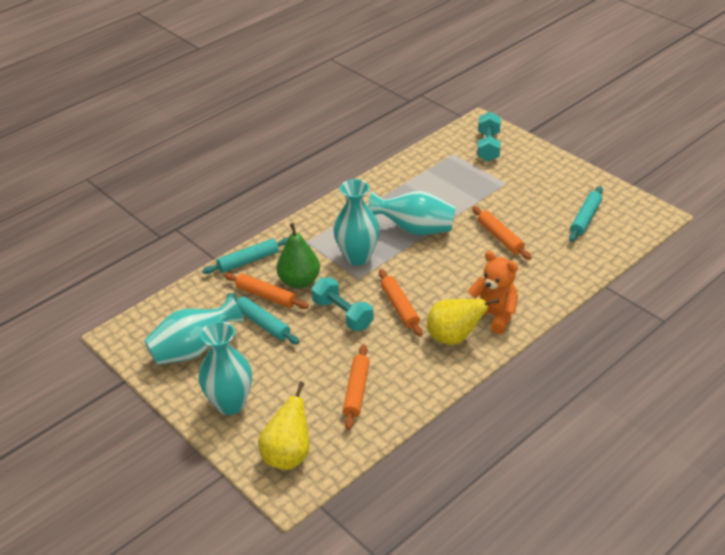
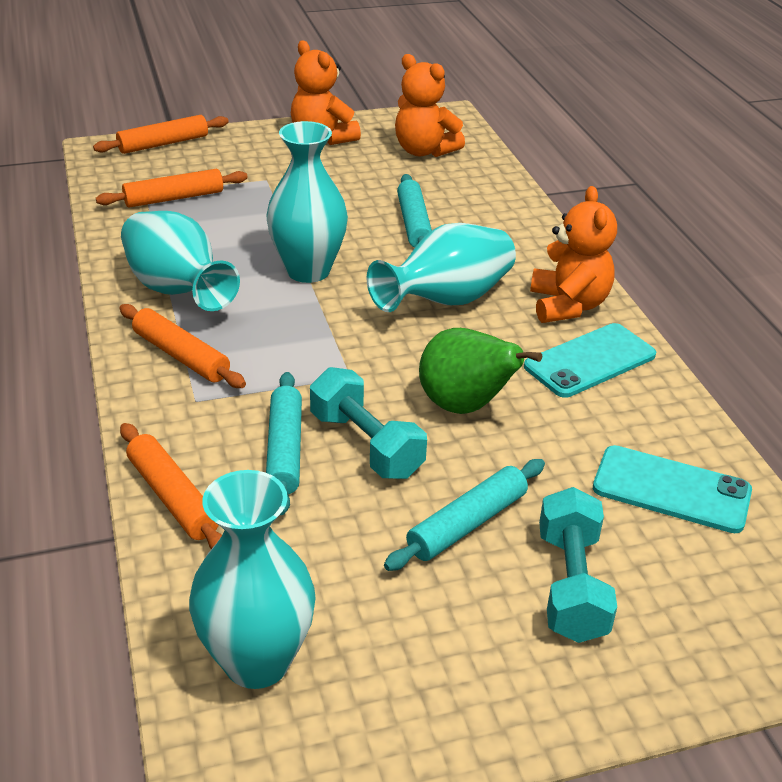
orange teddy bear: 1 -> 3
turquoise phone: 0 -> 2
yellow pear: 2 -> 0

